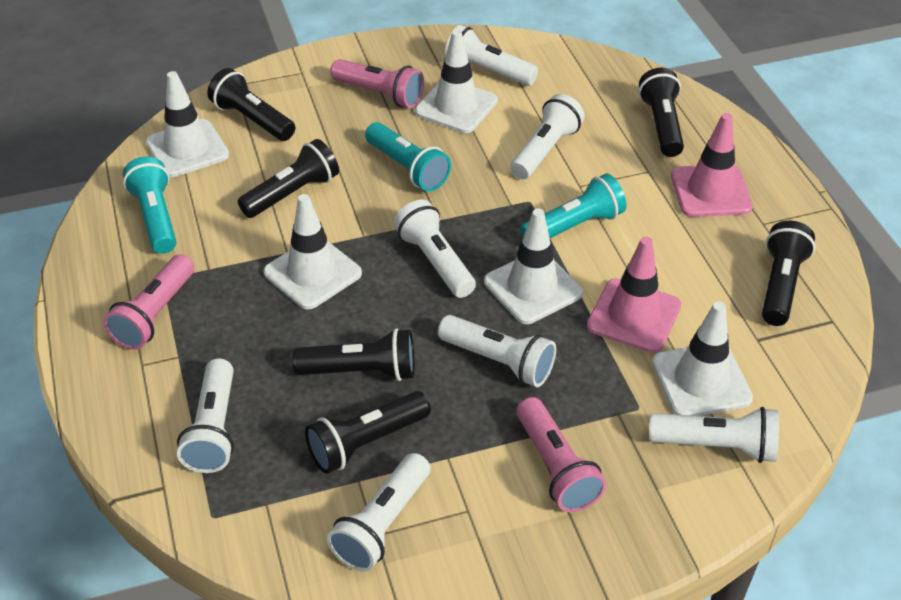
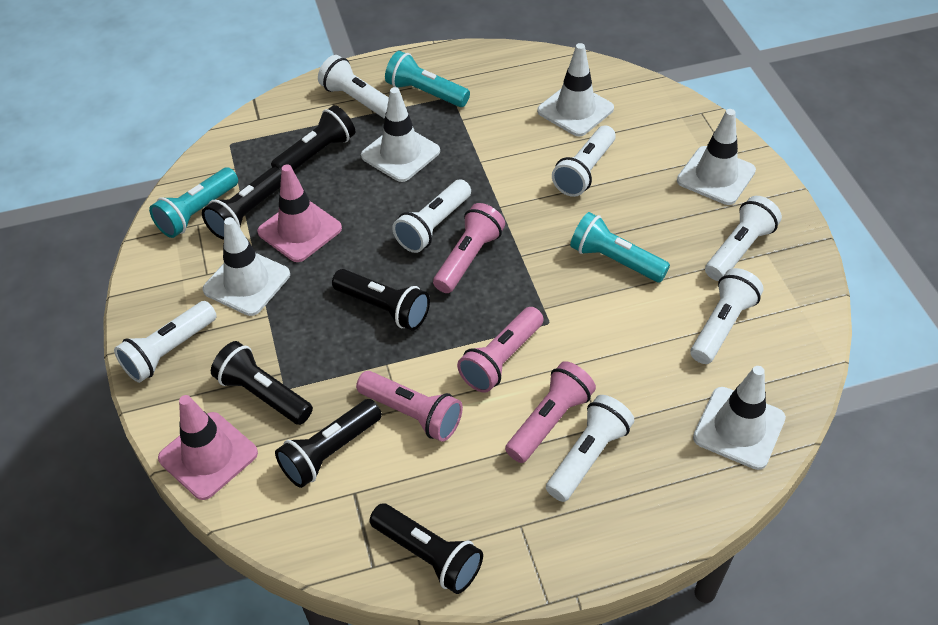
pink flashlight: 3 -> 4

